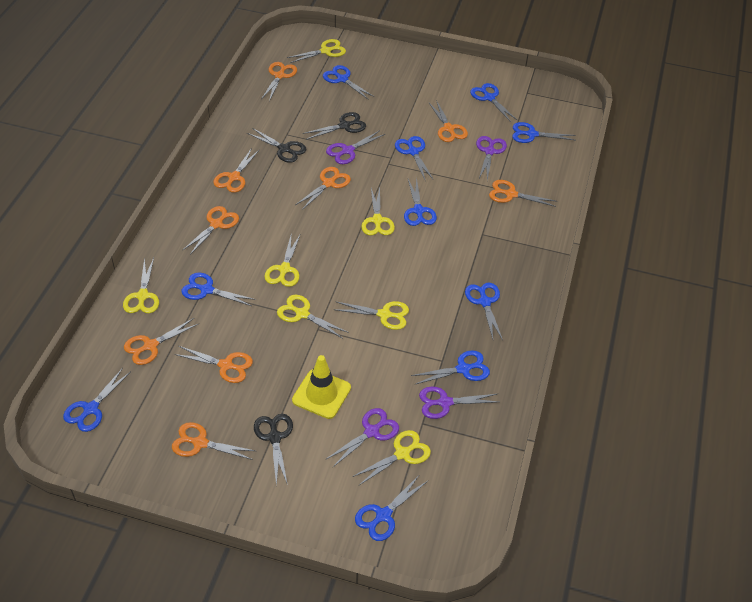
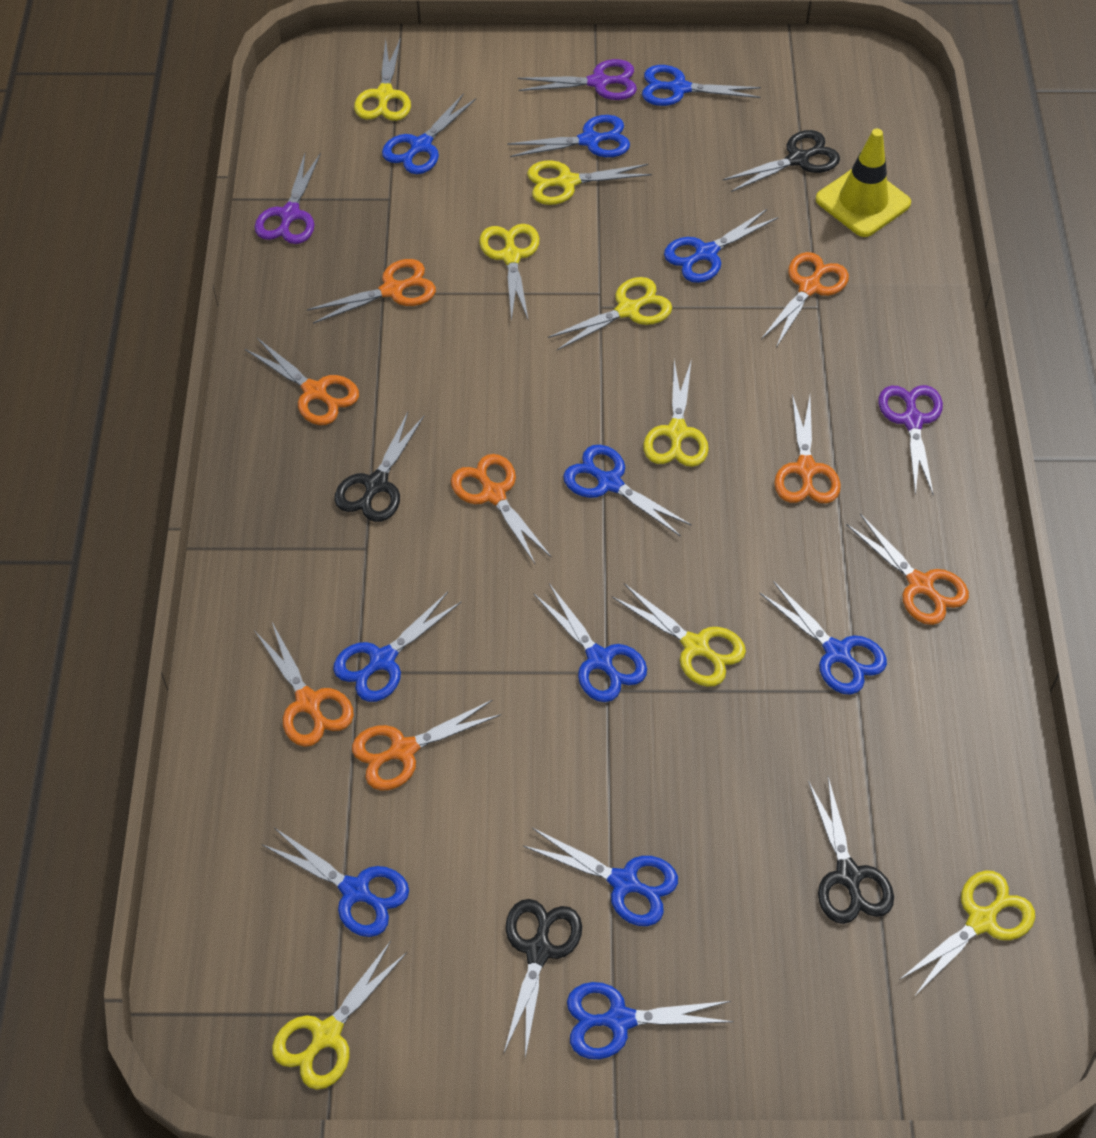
black scissors: 3 -> 4
blue scissors: 10 -> 11
orange scissors: 9 -> 8
purple scissors: 4 -> 3
yellow scissors: 7 -> 8

